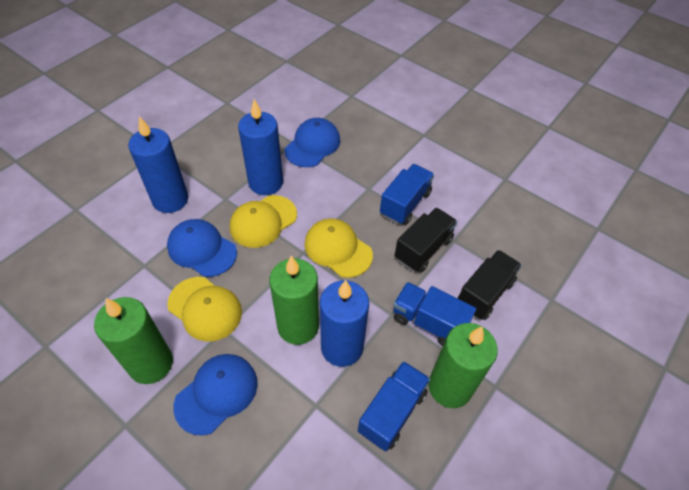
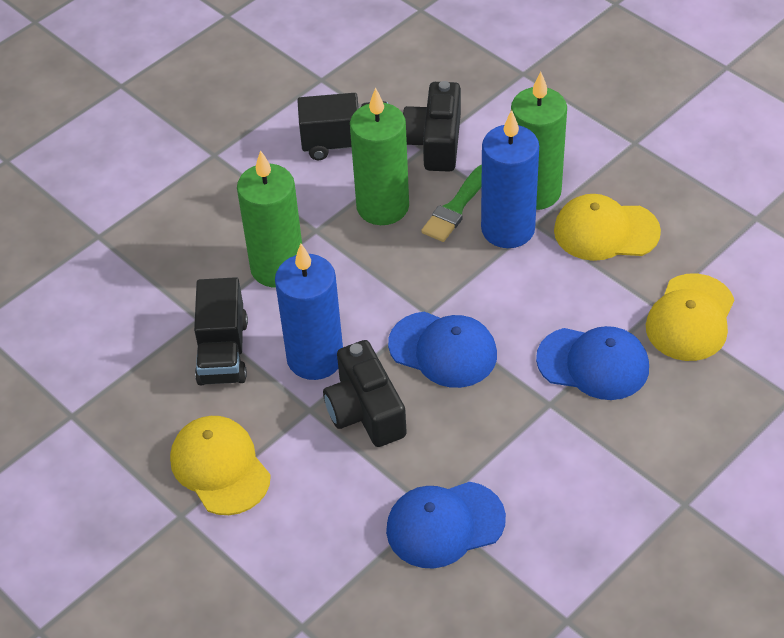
black camera: 0 -> 2
blue candle: 3 -> 2
blue truck: 3 -> 0
green brush: 0 -> 1

